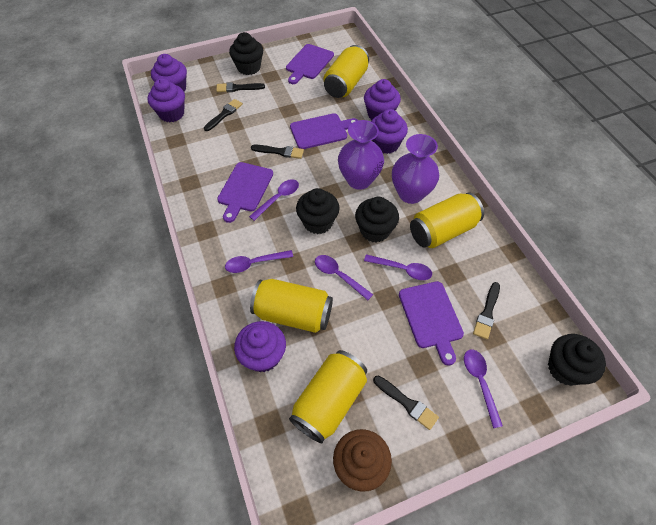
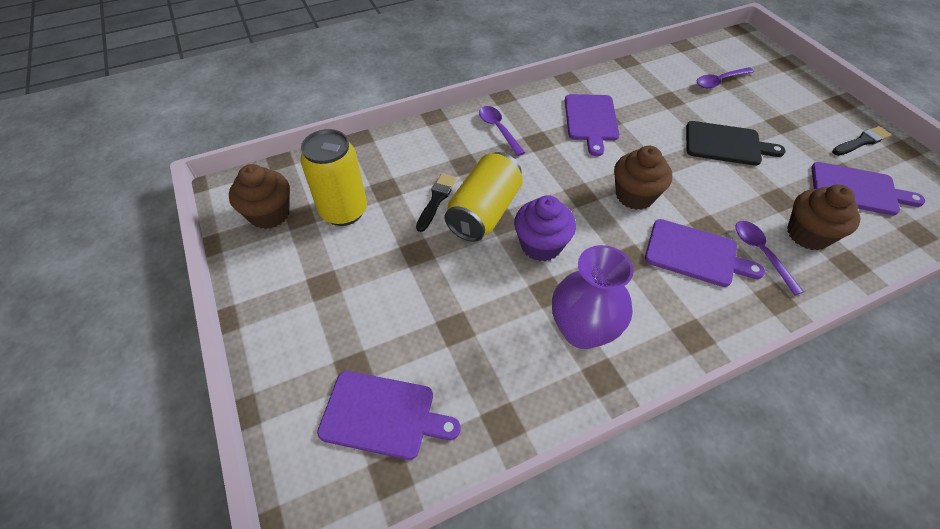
black brush: 5 -> 2
black cupcake: 4 -> 0
black cutting board: 0 -> 1
brown cupcake: 1 -> 3
purple cupcake: 5 -> 1
purple spoon: 5 -> 3
purple vase: 2 -> 1
yellow can: 4 -> 2

